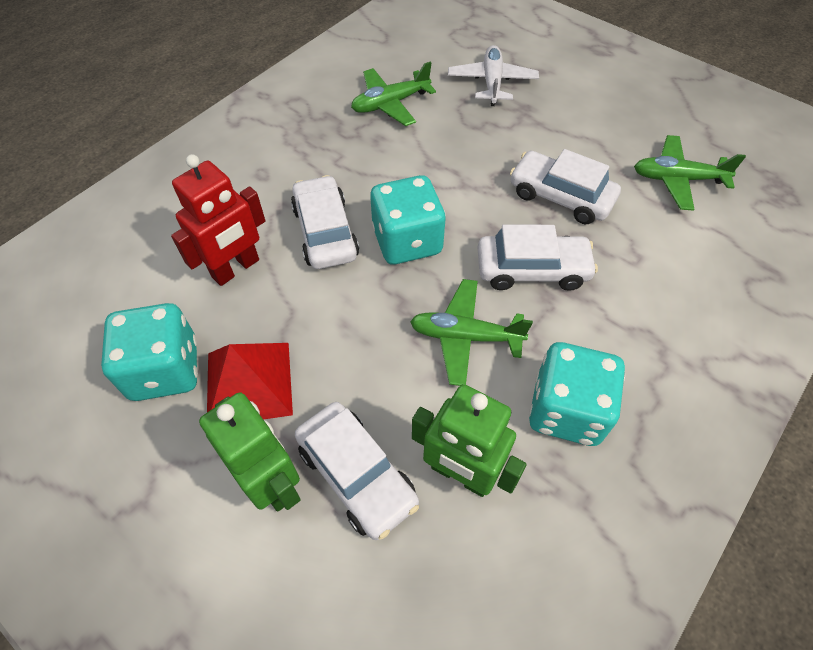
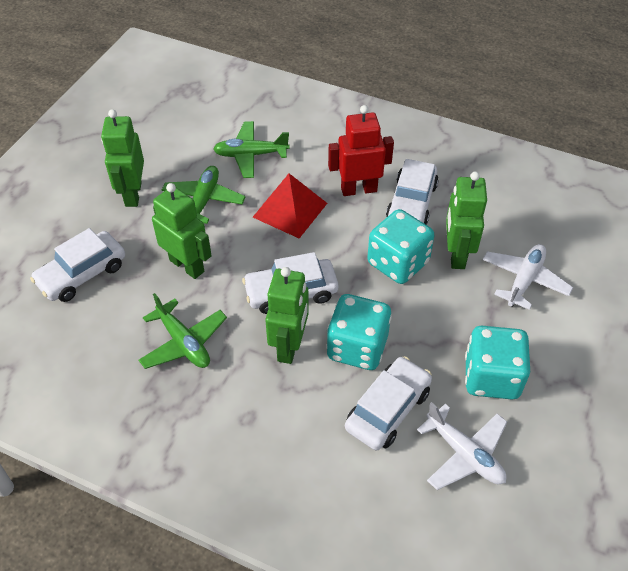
green robot: 2 -> 4
white plane: 1 -> 2

